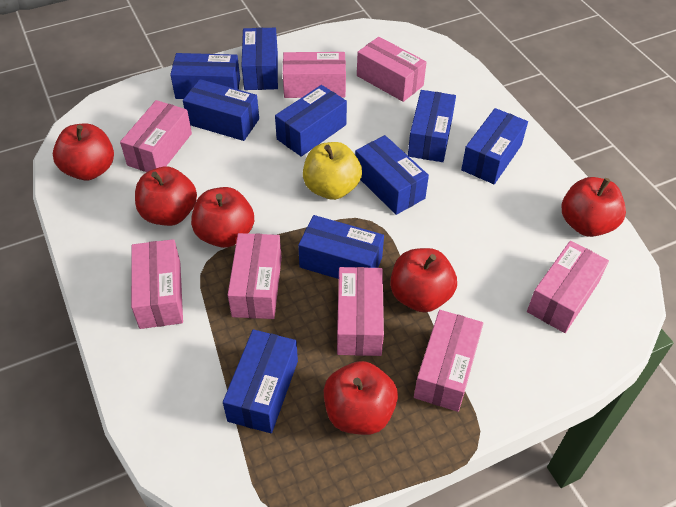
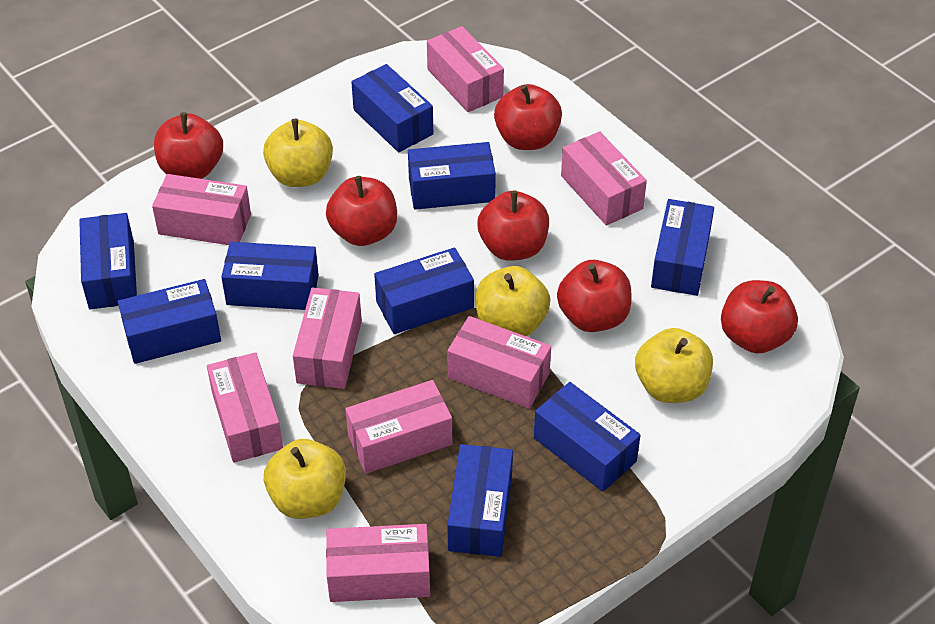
yellow apple: 1 -> 4

